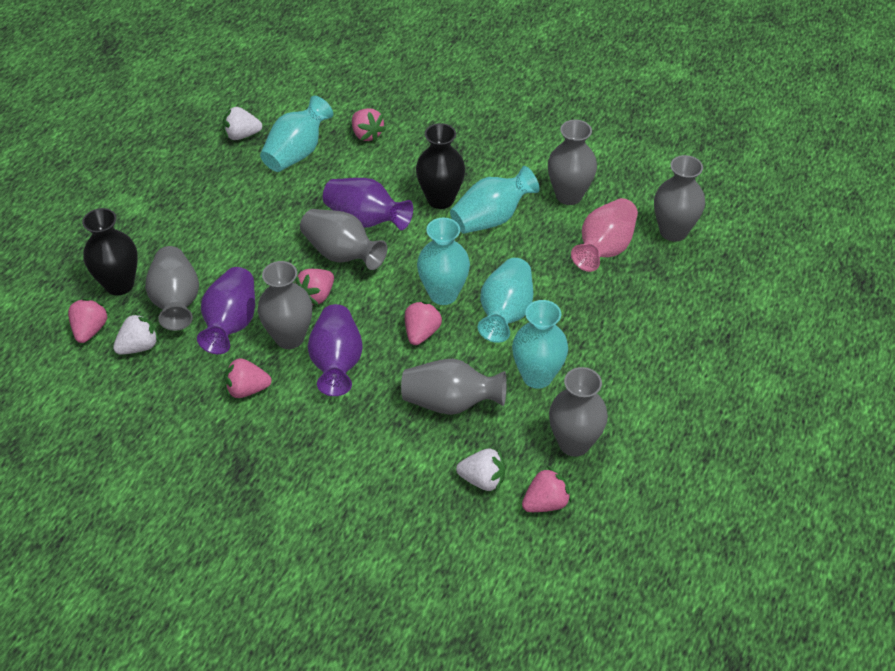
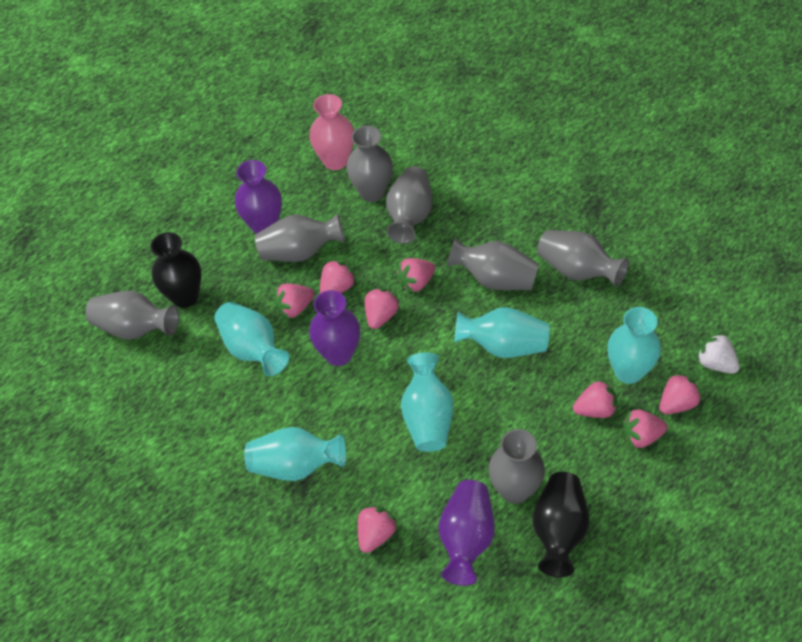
pink strawberry: 6 -> 8
white strawberry: 3 -> 1

